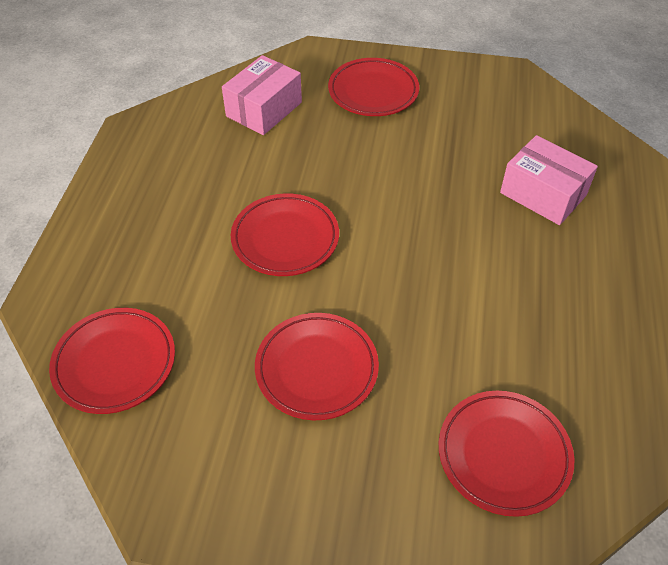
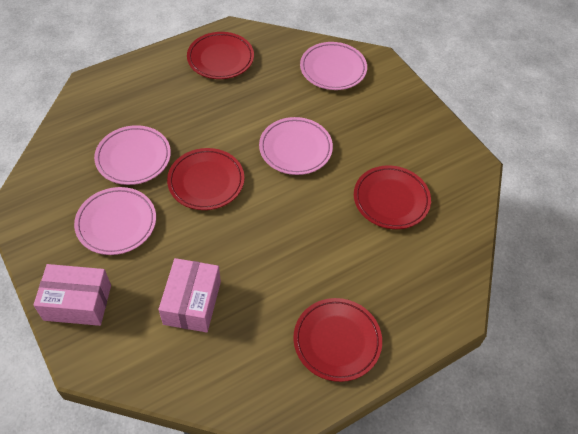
pink plate: 0 -> 4
red plate: 5 -> 4

